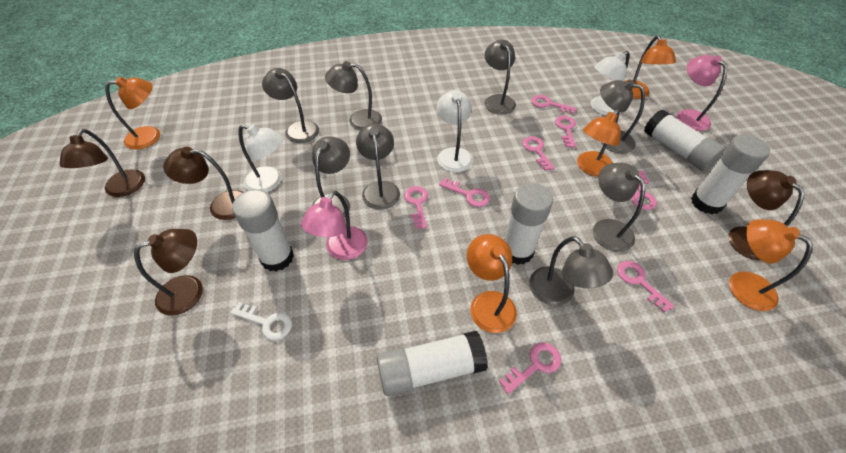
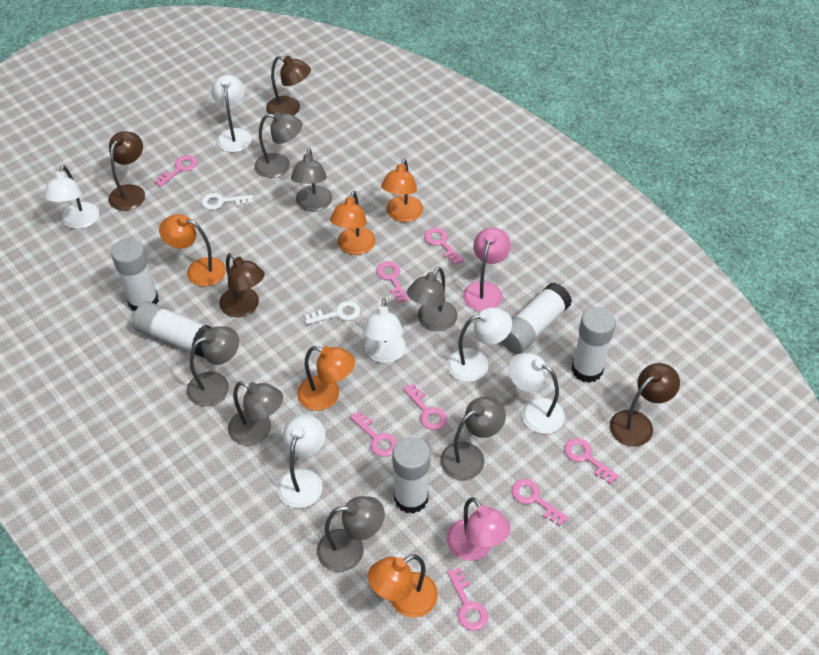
grey lamp: 8 -> 7
white key: 1 -> 2
white lamp: 3 -> 6

